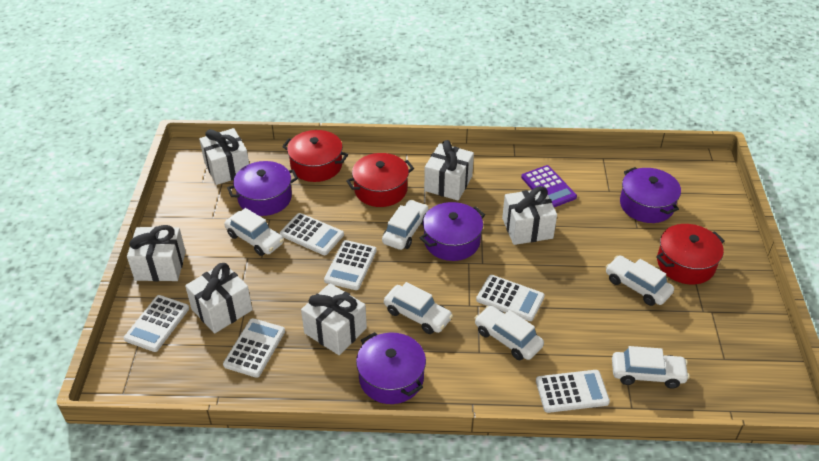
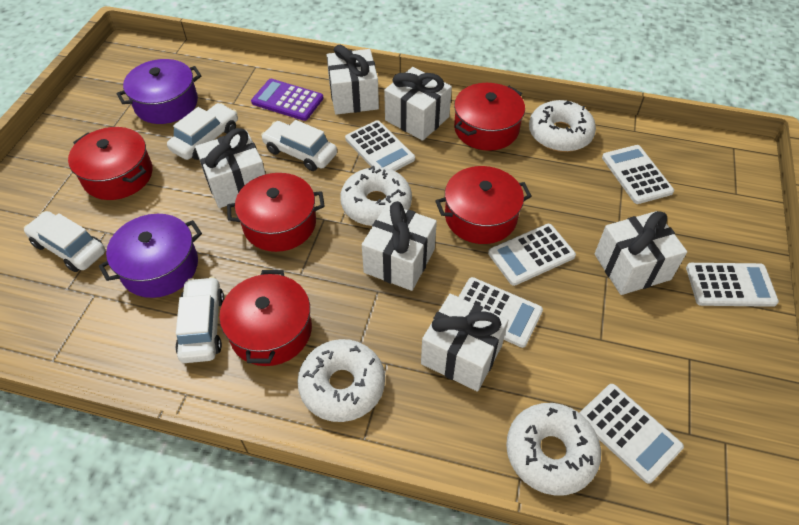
purple pot: 4 -> 2
red pot: 3 -> 5
white car: 6 -> 4
white donut: 0 -> 4

